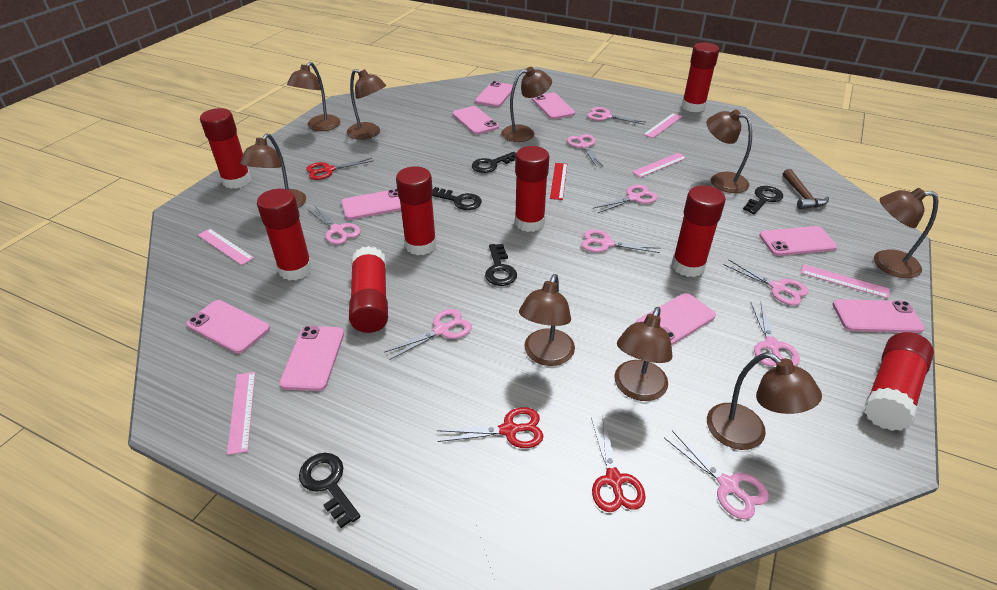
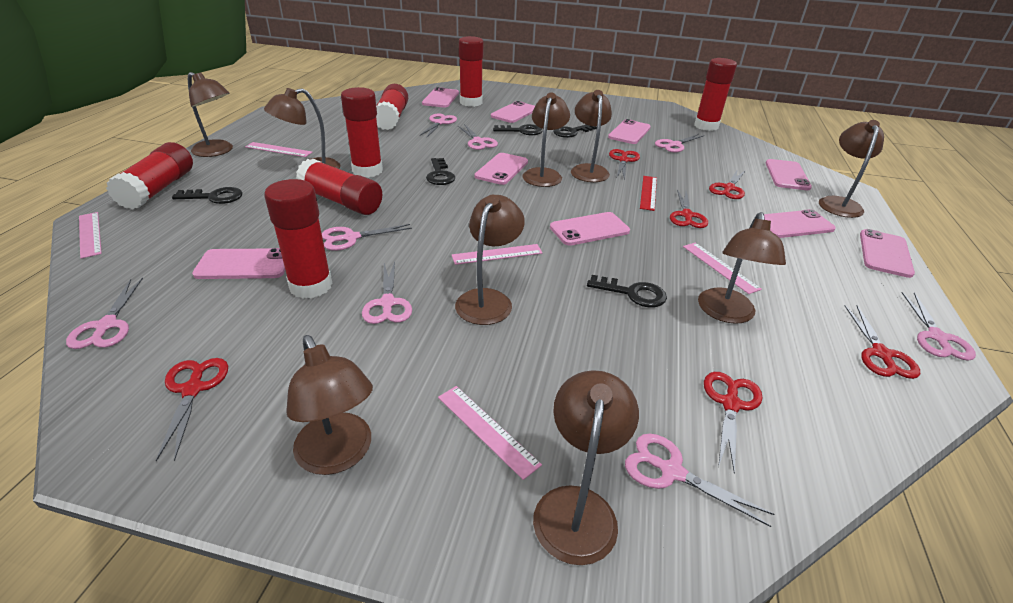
brown hammer: 1 -> 0
pink scissors: 9 -> 8
red glue stick: 8 -> 7
red scissors: 3 -> 6

